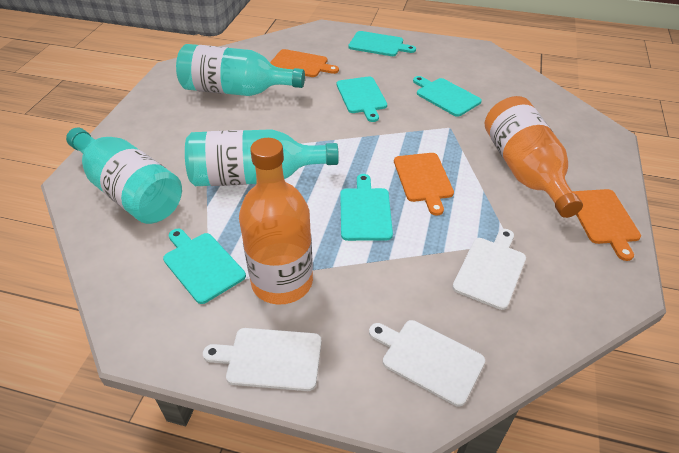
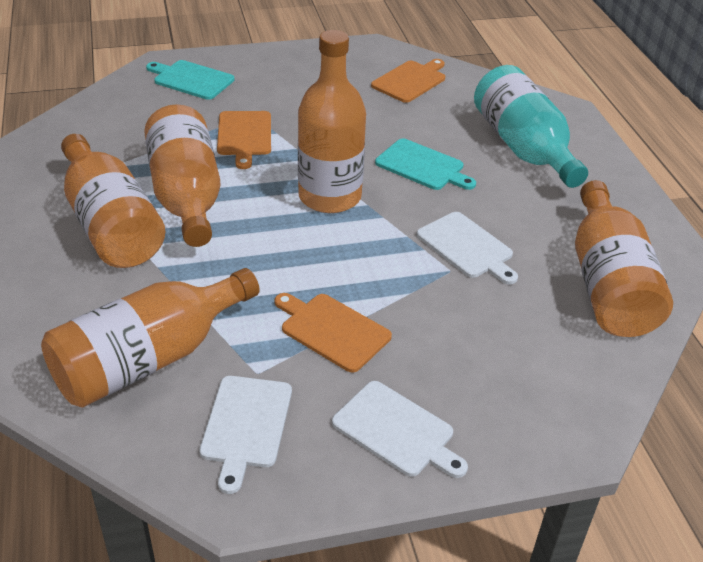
orange bottle: 2 -> 5
turquoise bottle: 3 -> 1
turquoise cutting board: 5 -> 2

